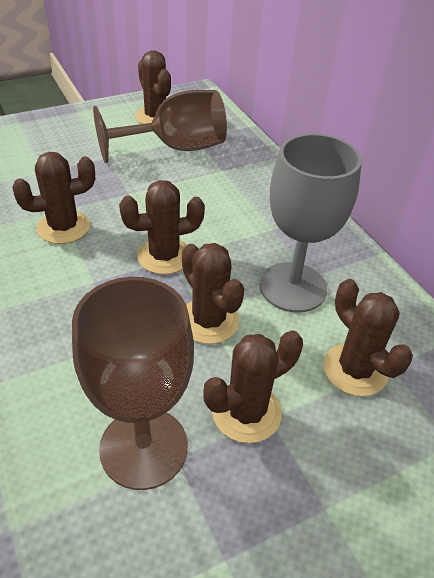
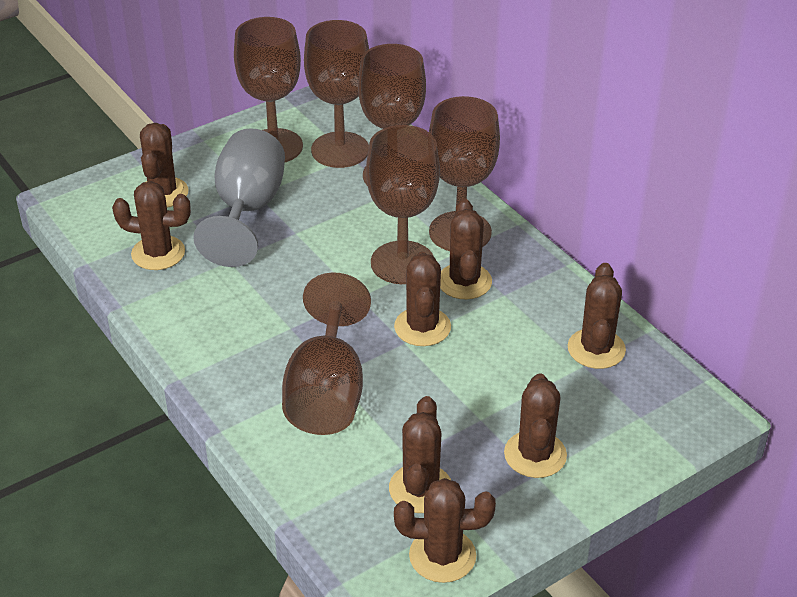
brown cactus: 6 -> 8
brown goblet: 2 -> 6

